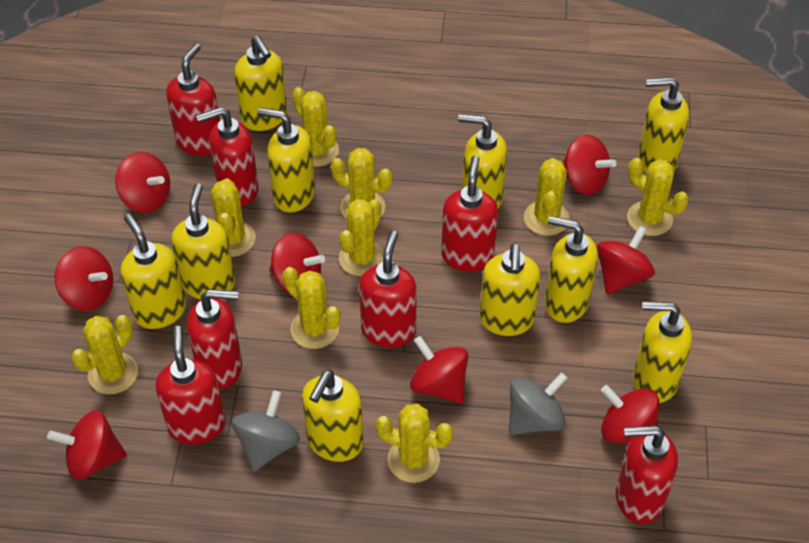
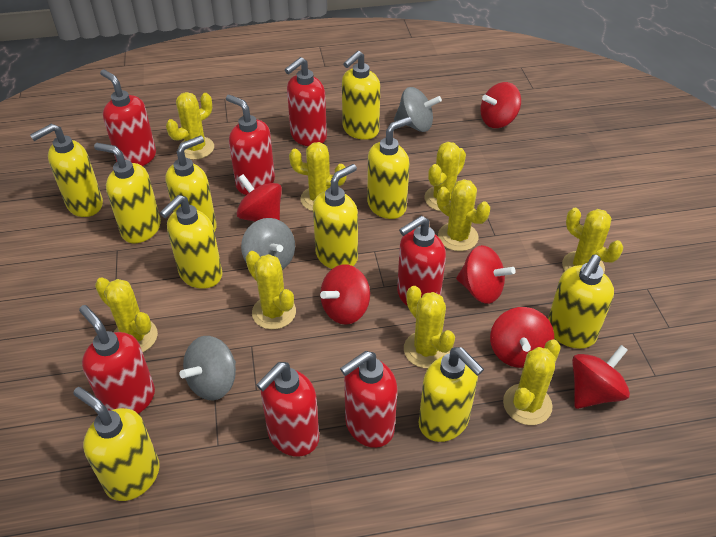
grey spinning top: 2 -> 3
red spinning top: 8 -> 6

